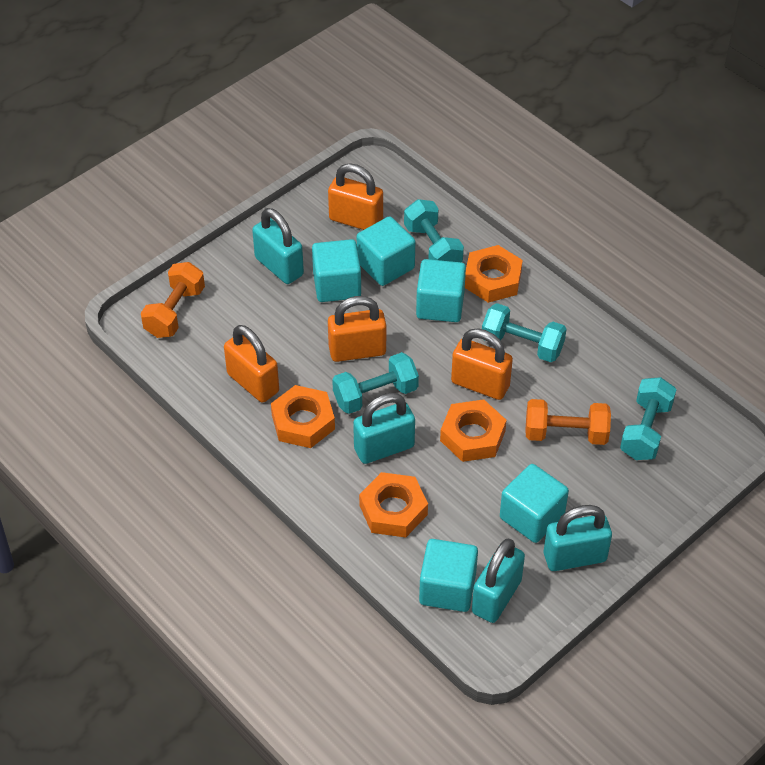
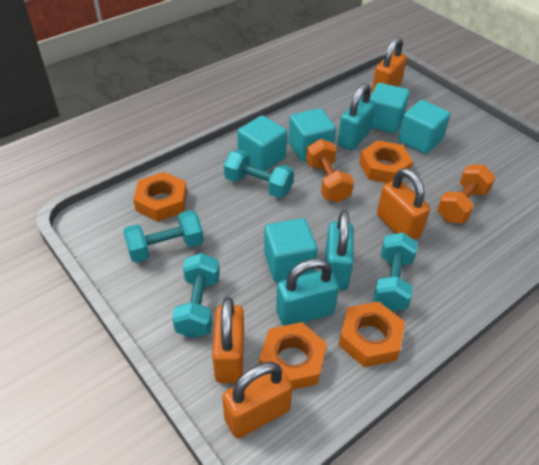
turquoise padlock: 4 -> 3

